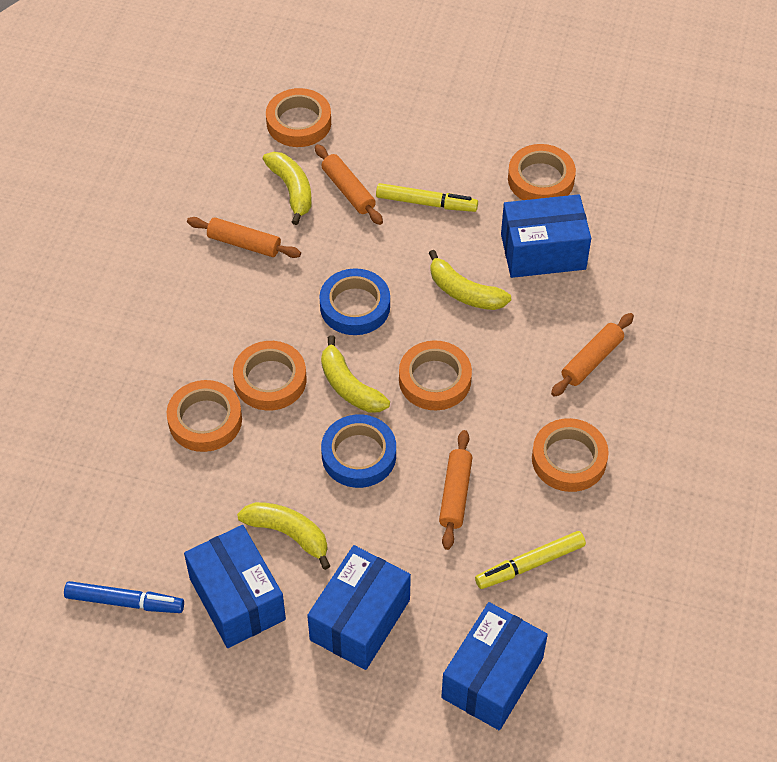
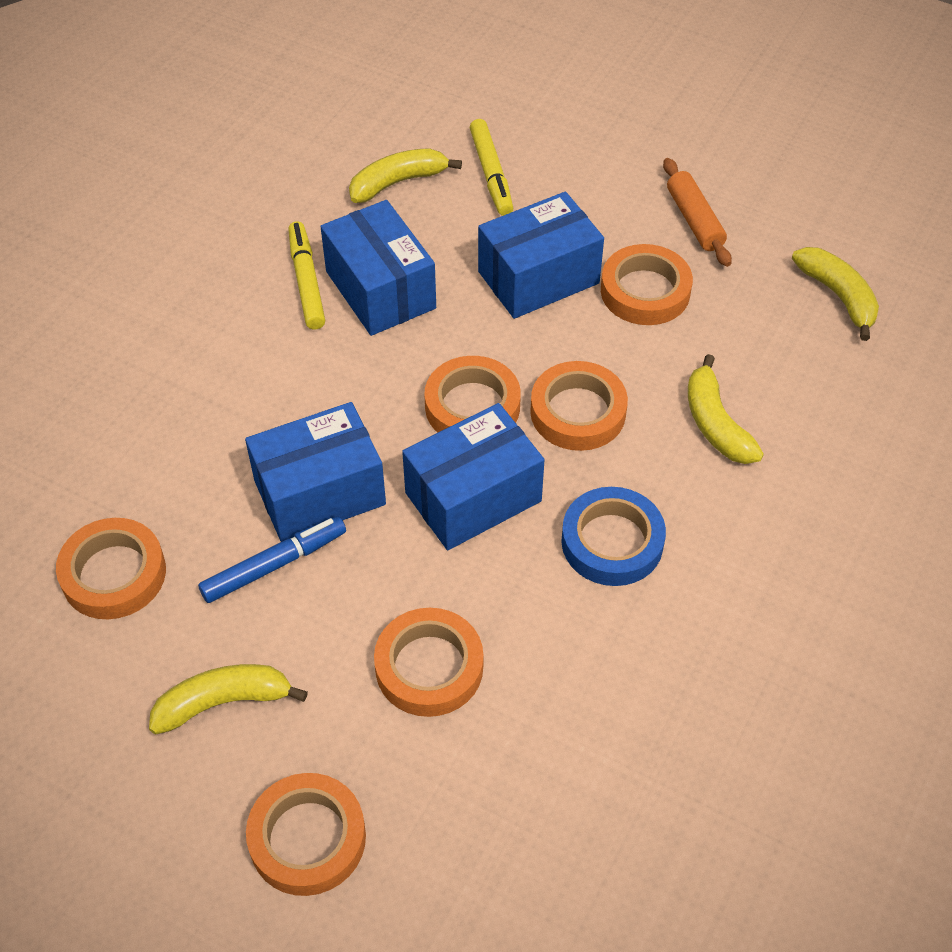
blue tape: 2 -> 1
orange rolling pin: 4 -> 1

